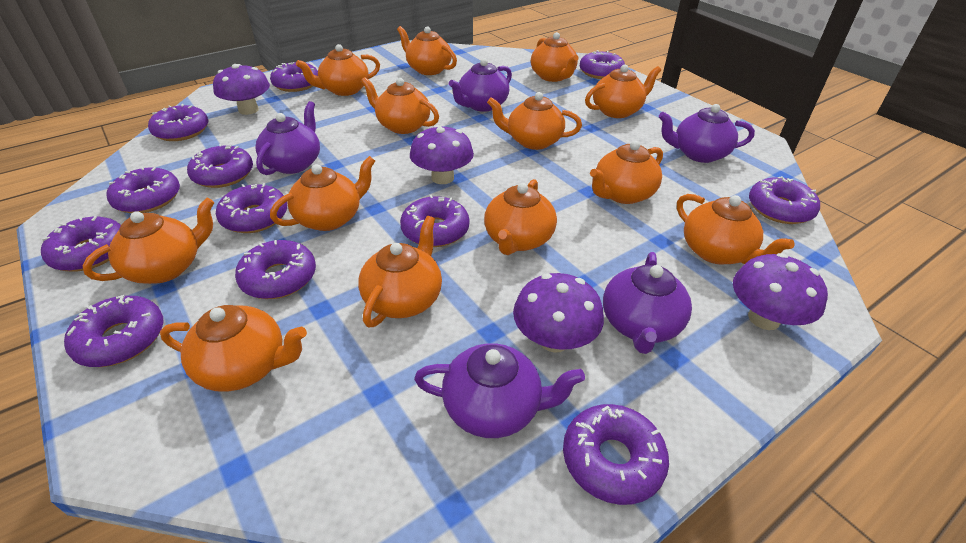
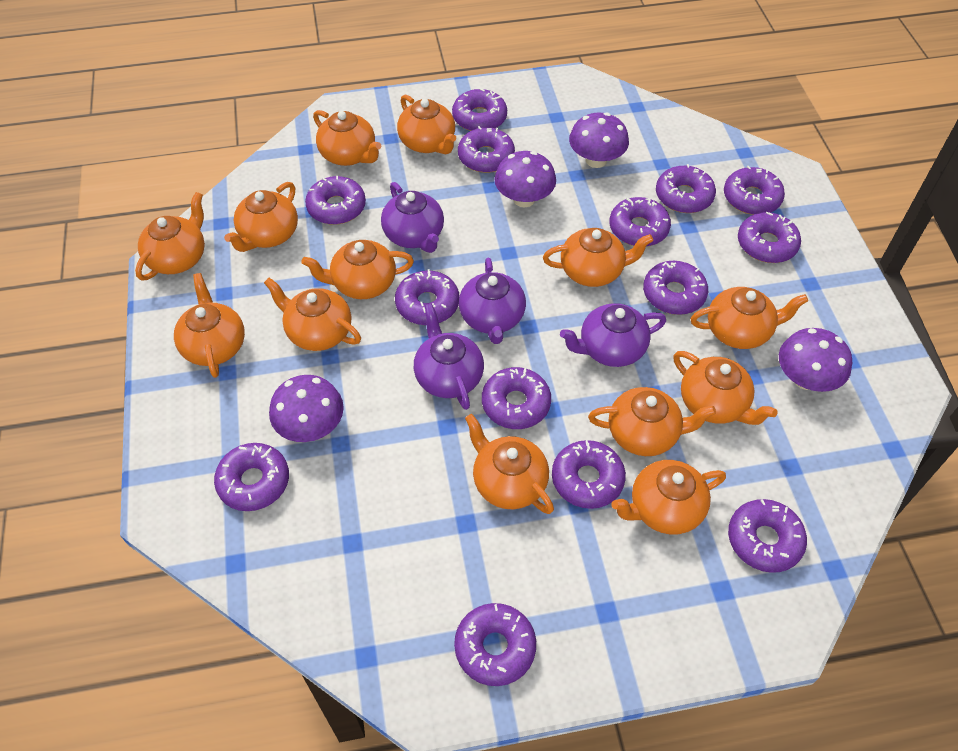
purple donut: 12 -> 14
purple teapot: 5 -> 4

